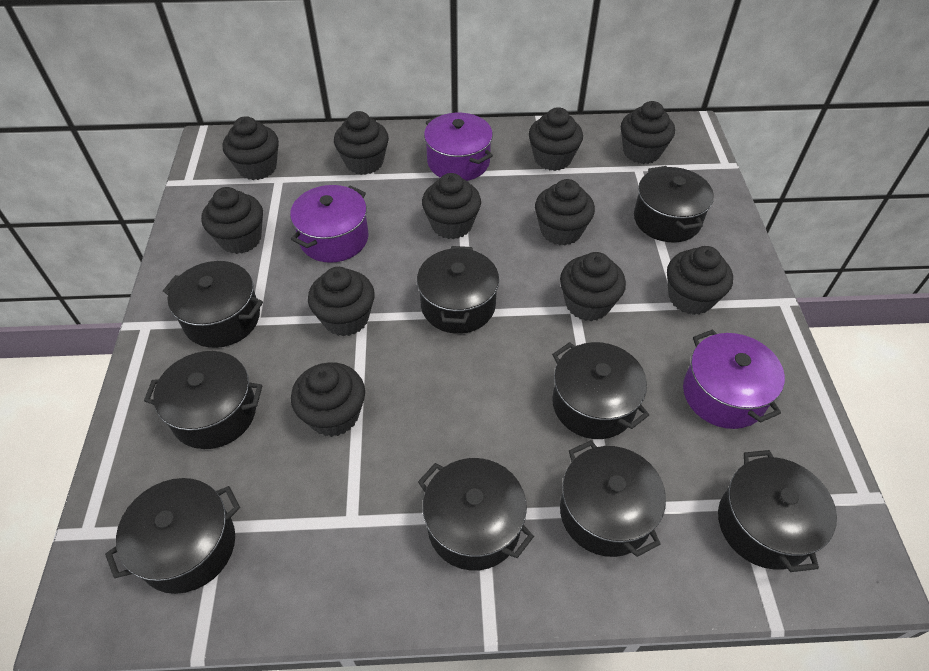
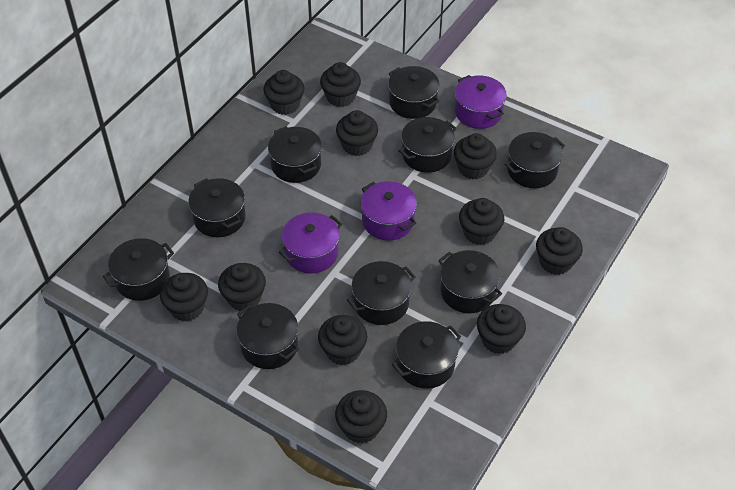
black pot: 9 -> 10

